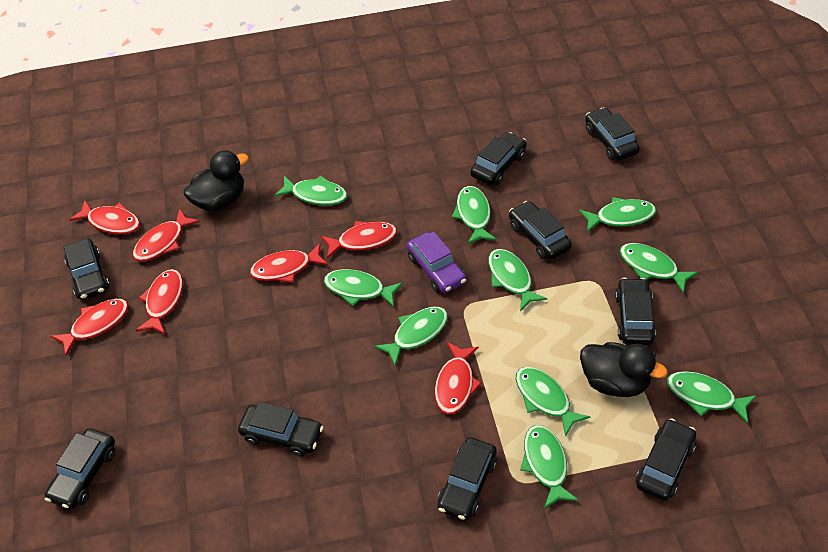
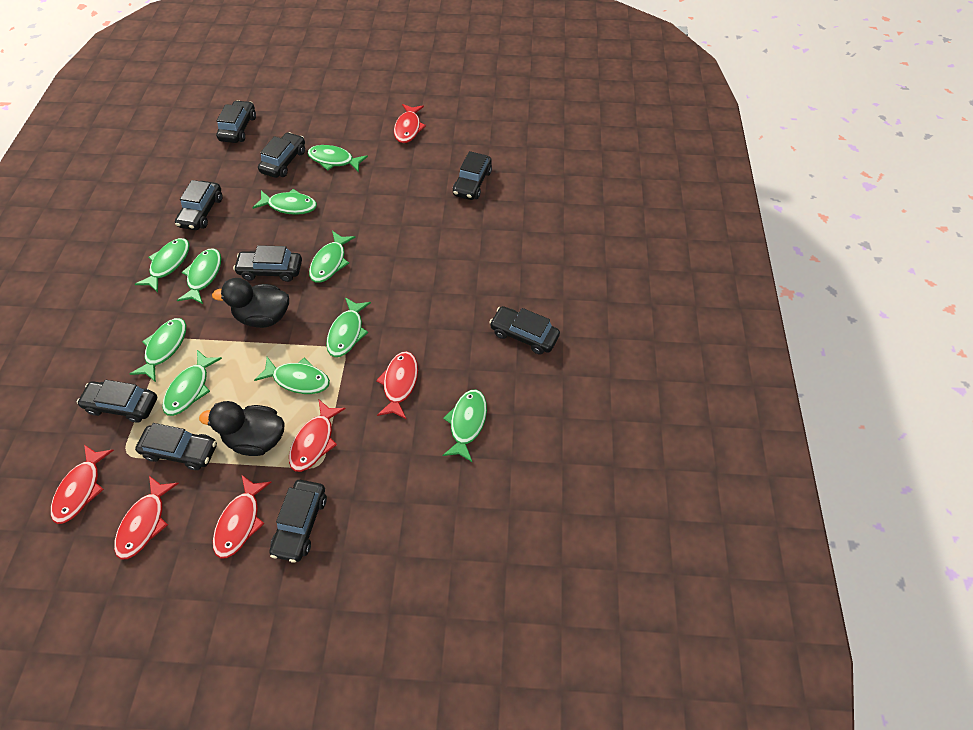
purple car: 1 -> 0
red fish: 7 -> 6

